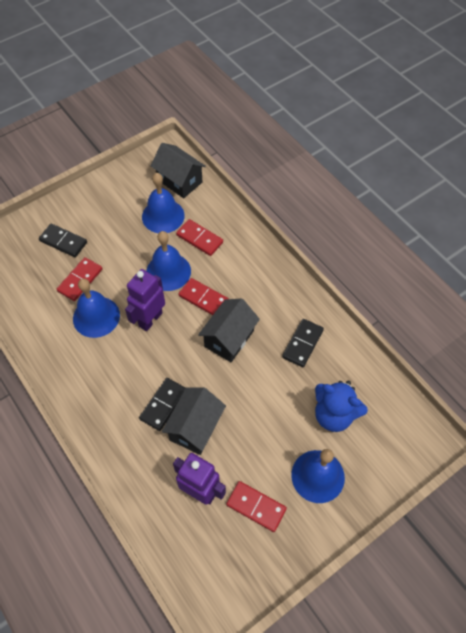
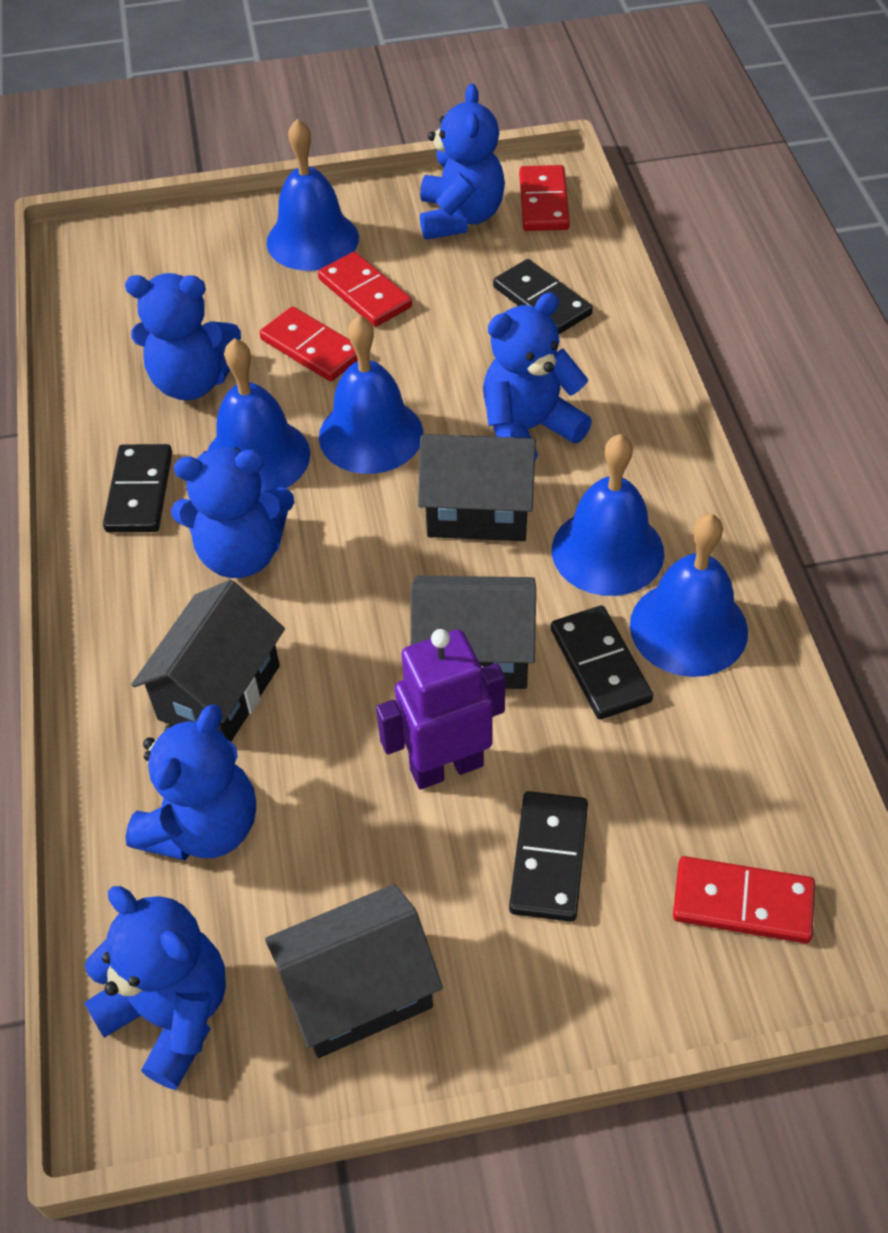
black domino: 3 -> 4
black house: 3 -> 4
blue bell: 4 -> 5
blue teddy bear: 1 -> 6
purple robot: 2 -> 1

